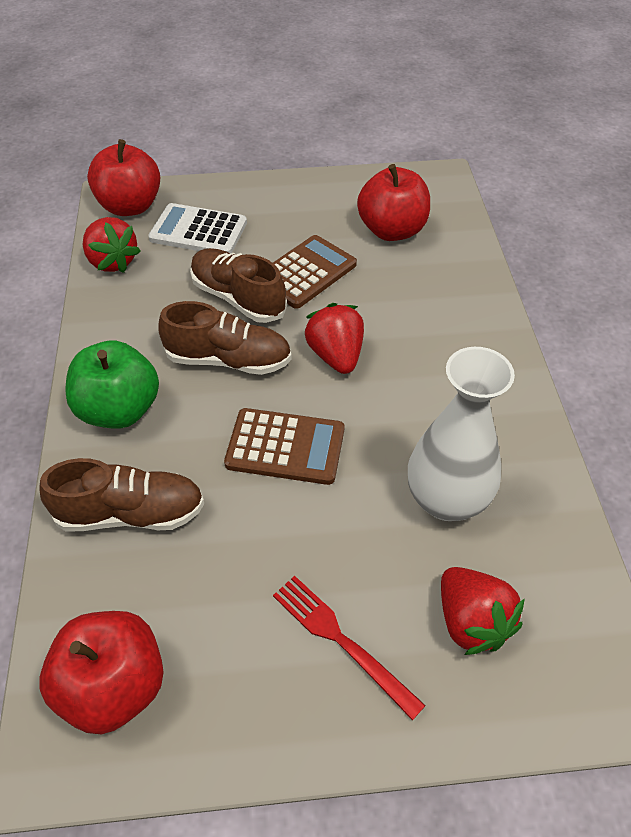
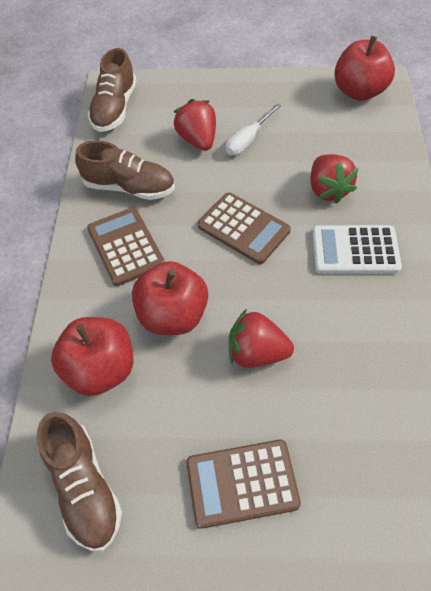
brown calculator: 2 -> 3
green apple: 1 -> 0
red fork: 1 -> 0
white screwdriver: 0 -> 1
white vase: 1 -> 0

